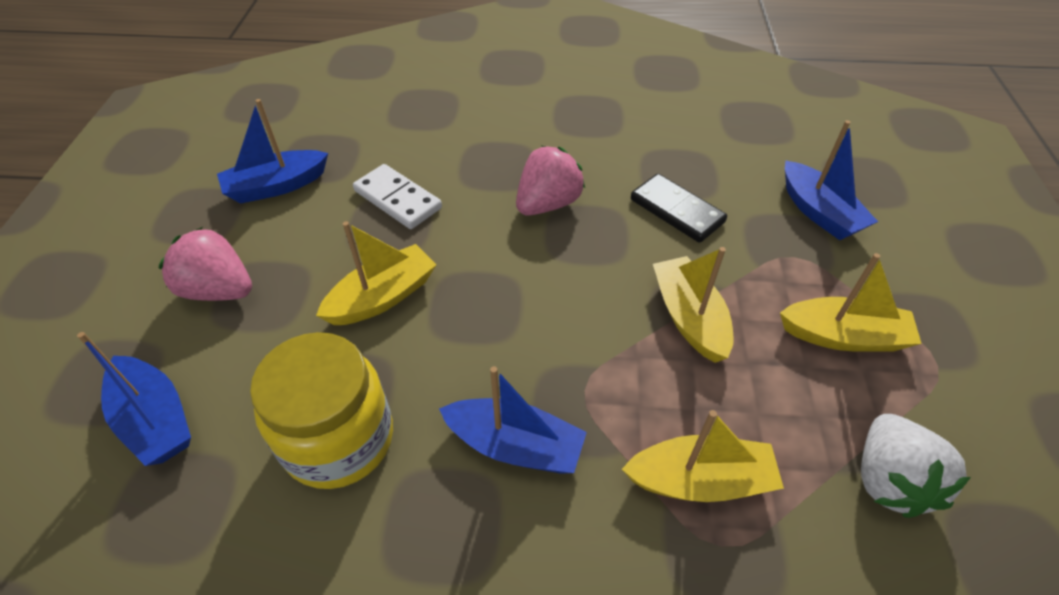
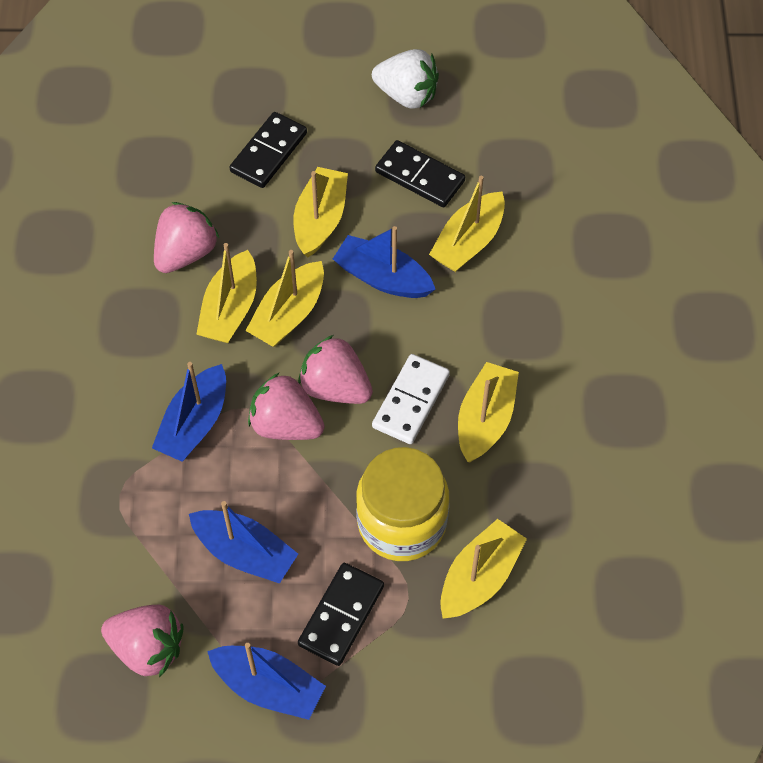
black domino: 1 -> 3
pink strawberry: 2 -> 4
yellow boat: 4 -> 6

